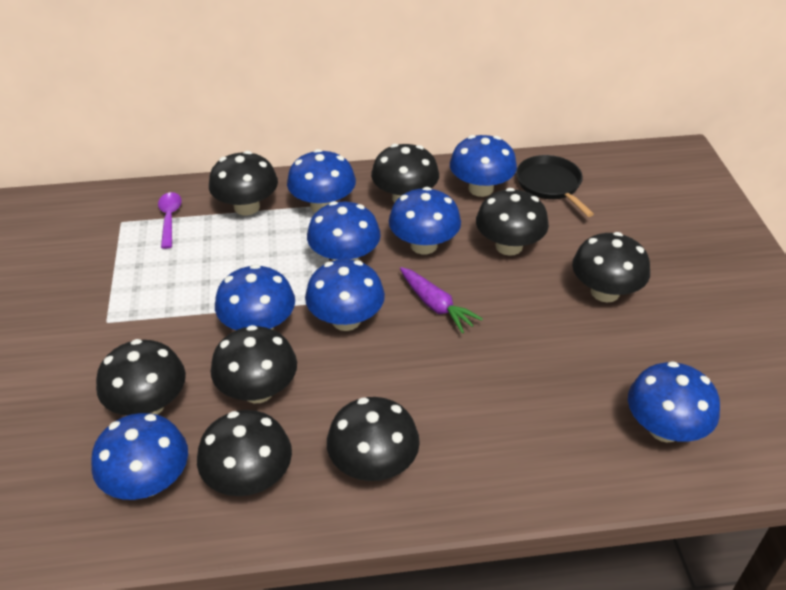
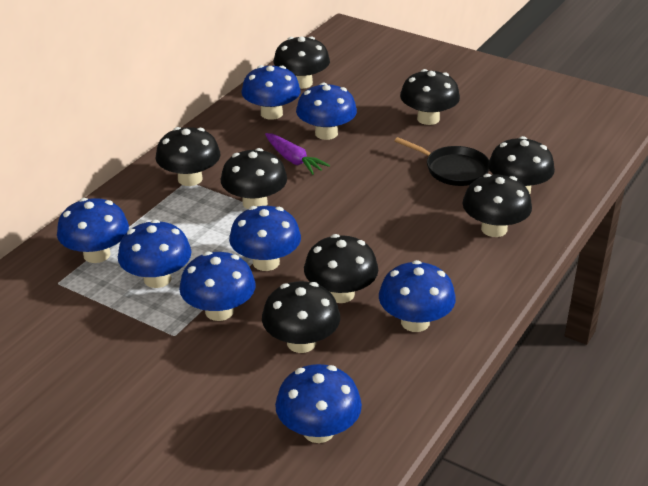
purple spoon: 1 -> 0

